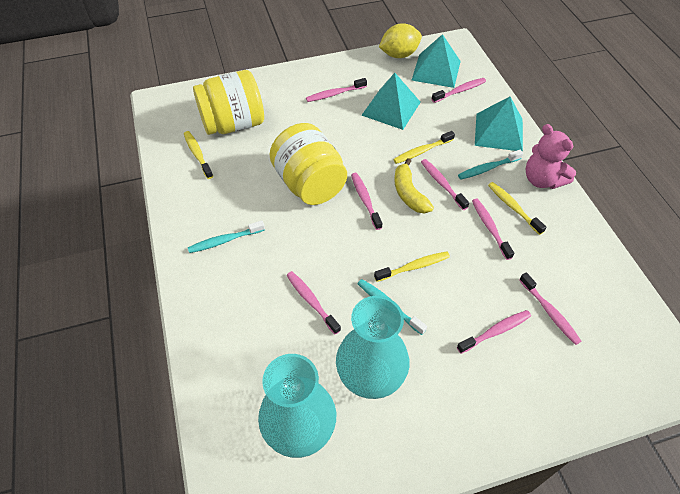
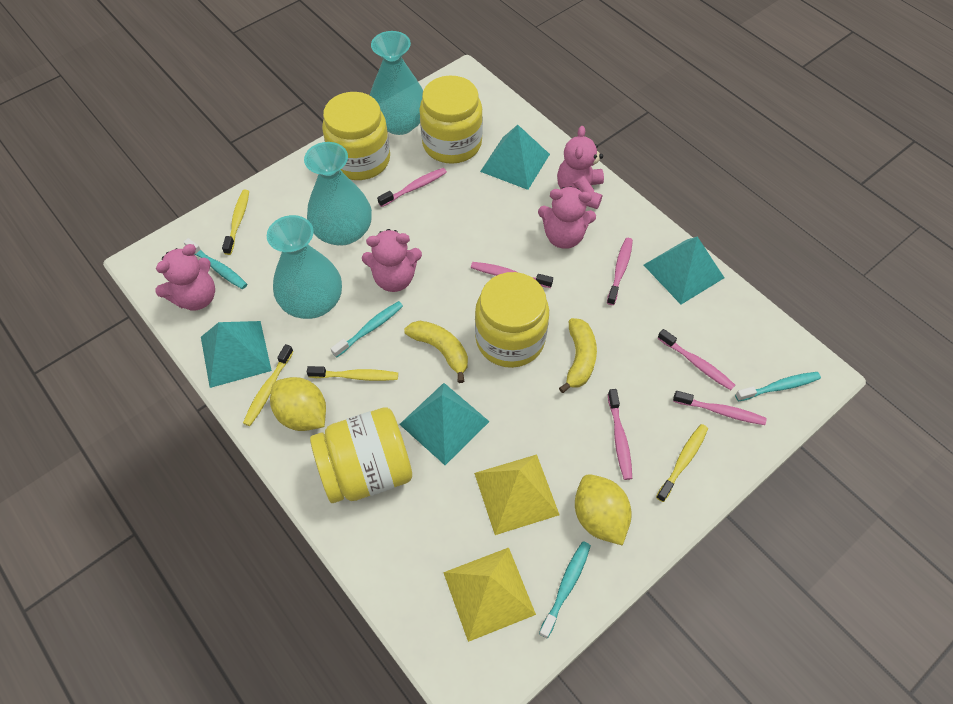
pink teddy bear: 1 -> 4
pink toothbrush: 8 -> 6
turquoise pyramid: 3 -> 4
turquoise toothbrush: 3 -> 4
turquoise vase: 2 -> 3
yellow banana: 1 -> 2
yellow jar: 2 -> 4
yellow lemon: 1 -> 2
yellow pyramid: 0 -> 2

